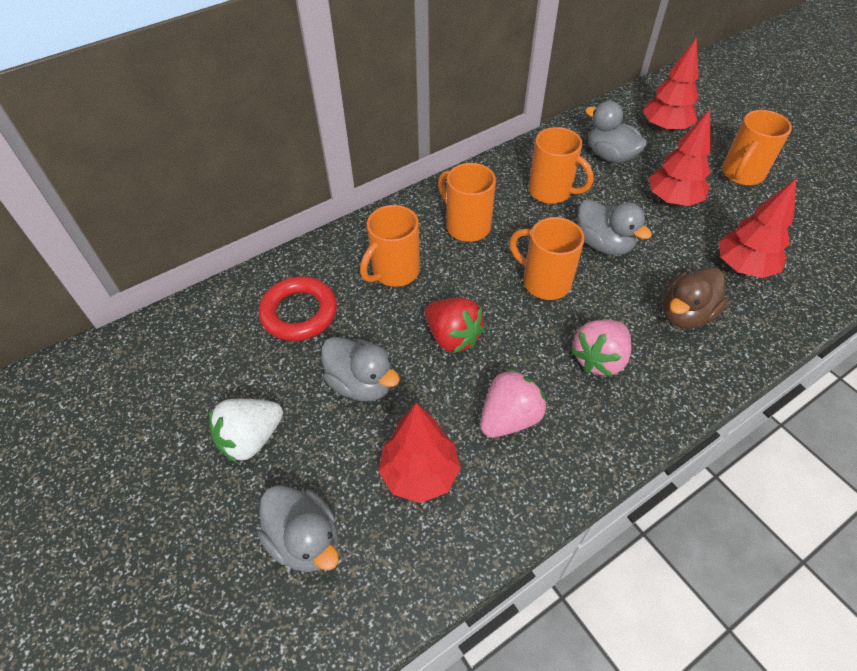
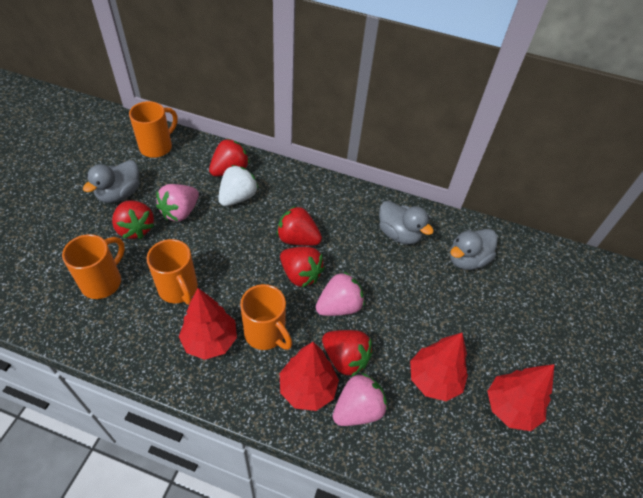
brown duck: 1 -> 0
grey duck: 4 -> 3
orange mug: 5 -> 4
pink strawberry: 2 -> 3
red ring: 1 -> 0
red strawberry: 1 -> 5

